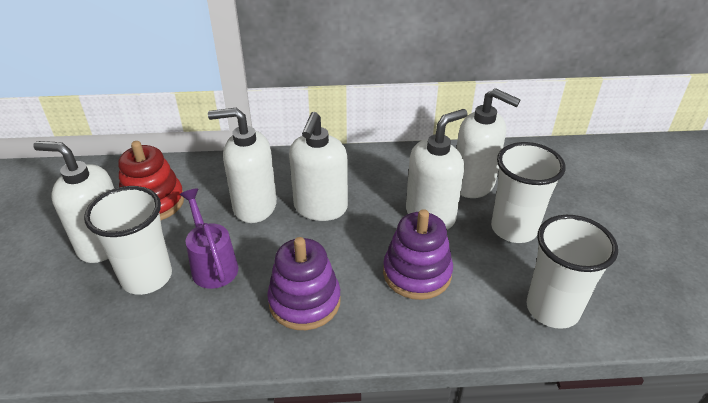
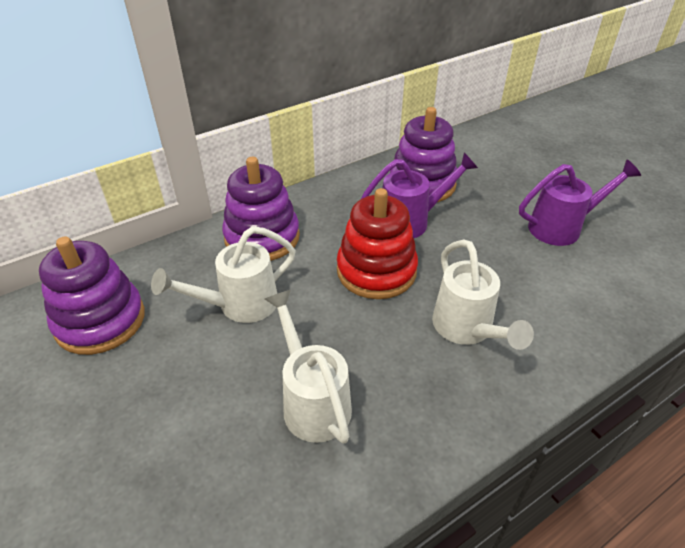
purple stacking toy: 2 -> 3
purple watering can: 1 -> 2
white cup: 3 -> 0
white soap dispenser: 5 -> 0
white watering can: 0 -> 3

